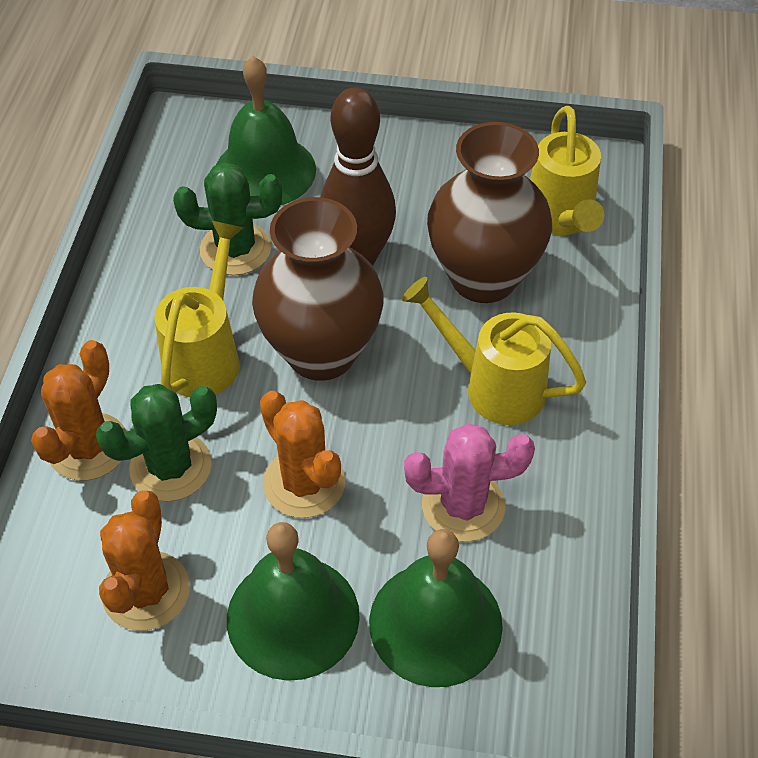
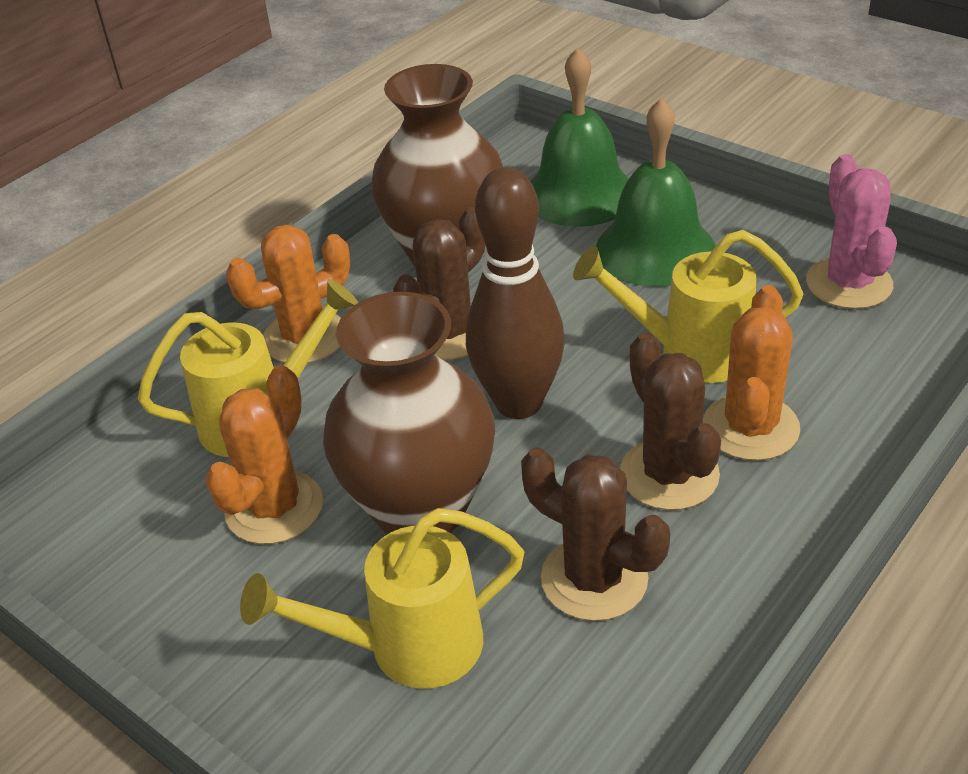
brown cactus: 0 -> 3
green bell: 3 -> 2
green cactus: 2 -> 0

